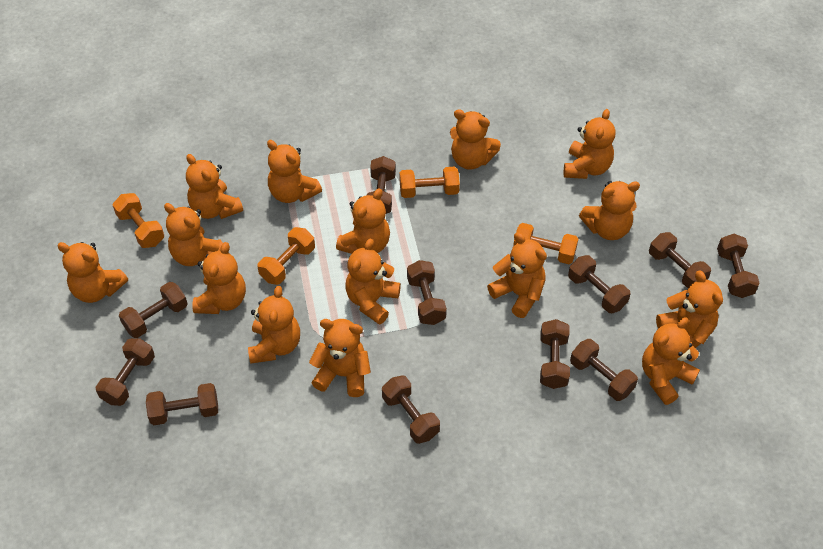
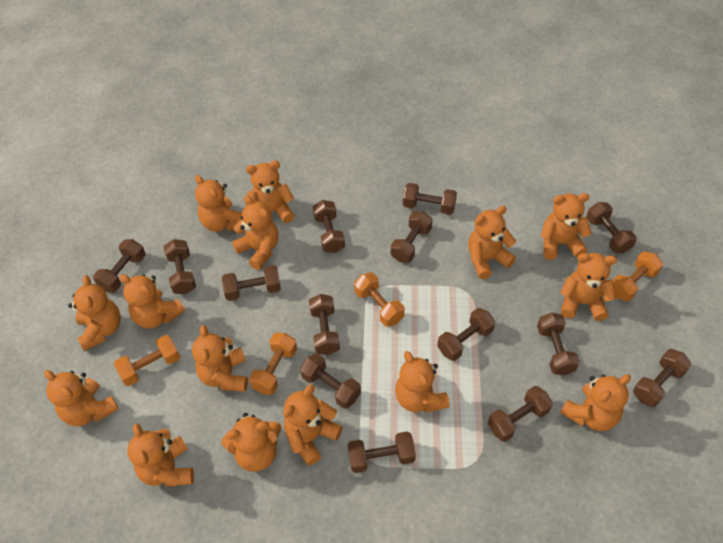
brown dumbbell: 11 -> 14

